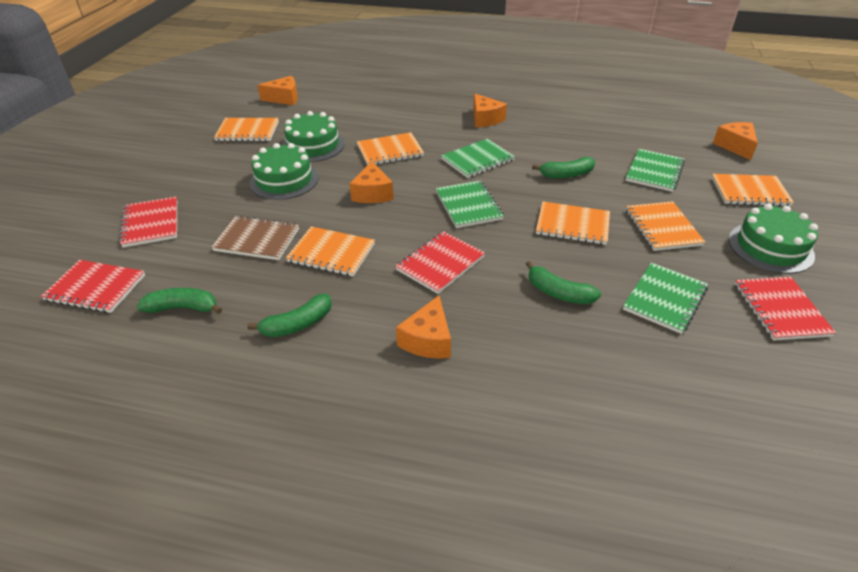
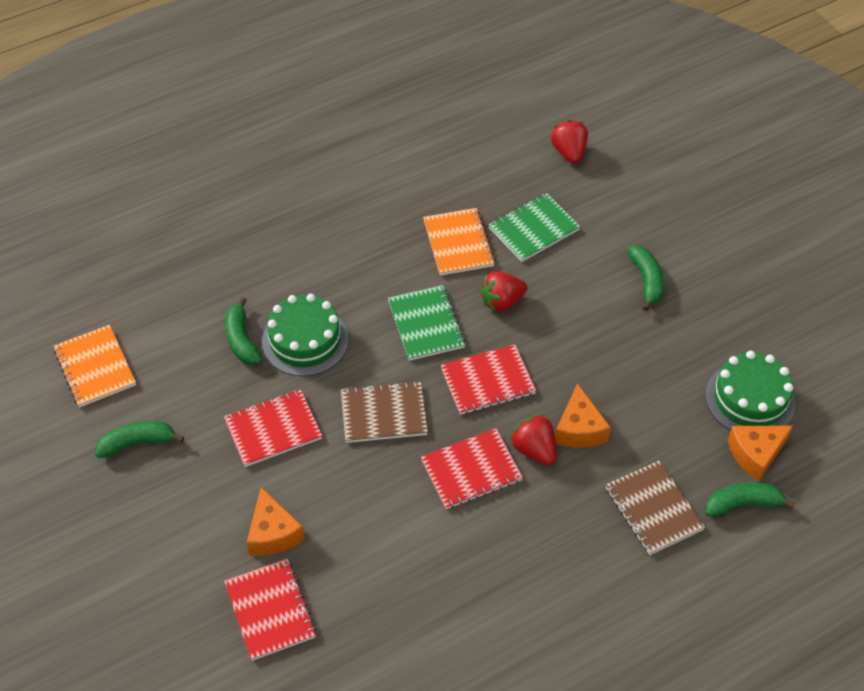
brown notebook: 1 -> 2
green cake: 3 -> 2
green notebook: 4 -> 2
orange cheese: 5 -> 3
orange notebook: 6 -> 2
red strawberry: 0 -> 3

